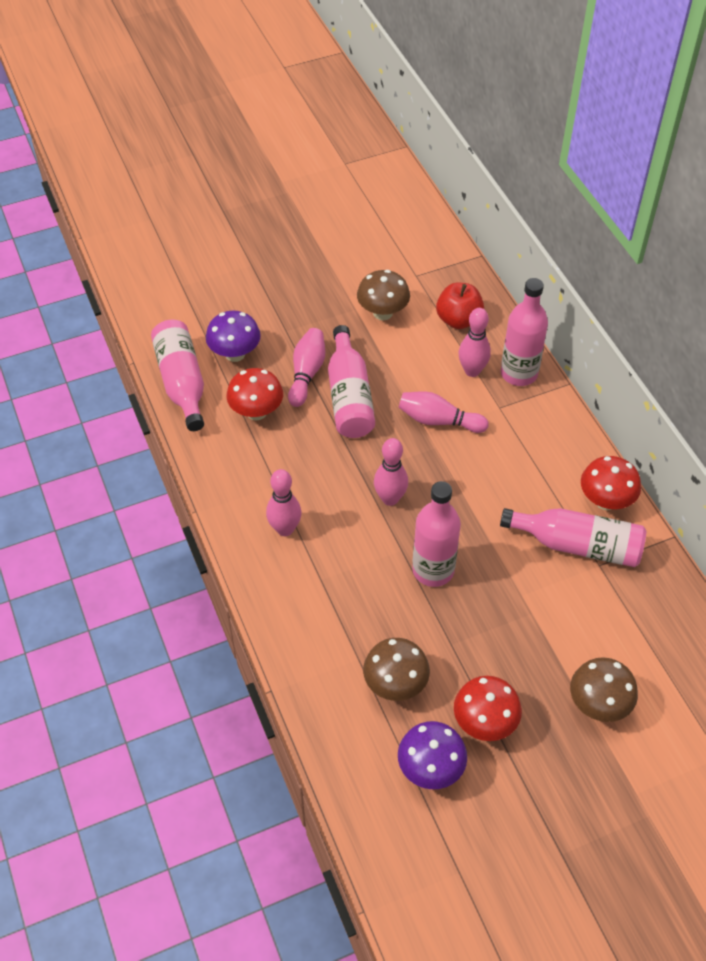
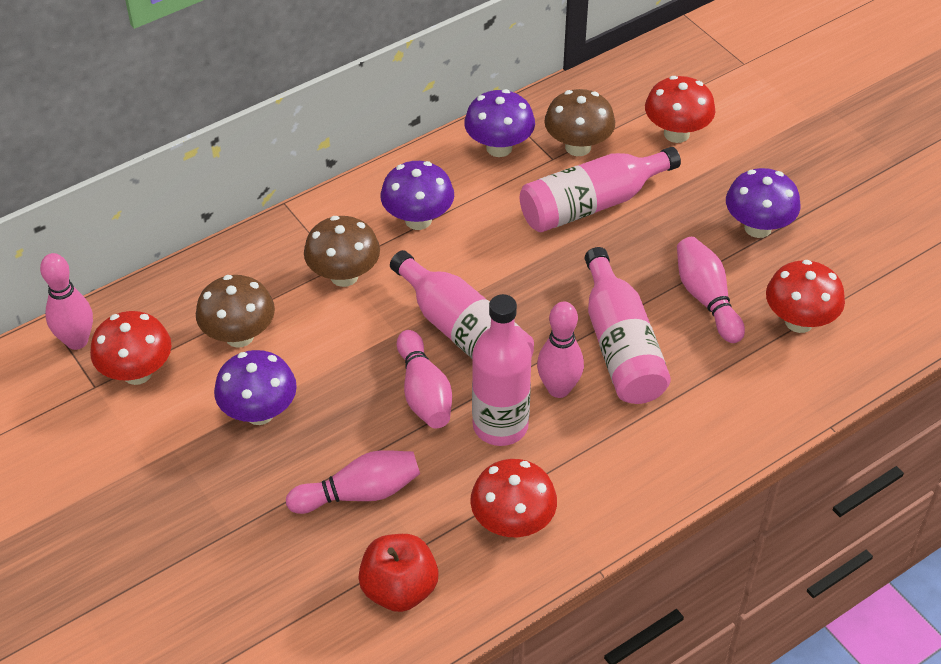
pink bottle: 5 -> 4
purple mushroom: 2 -> 4
red mushroom: 3 -> 4

